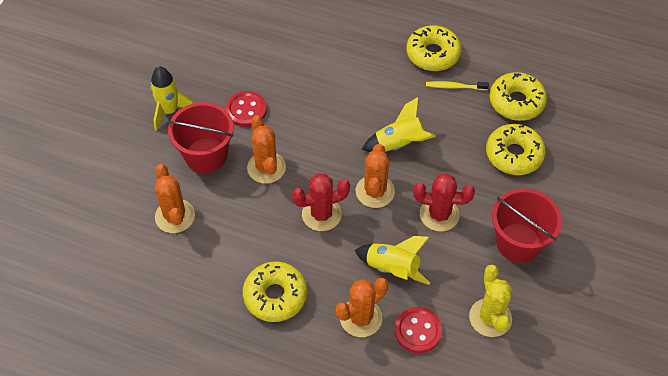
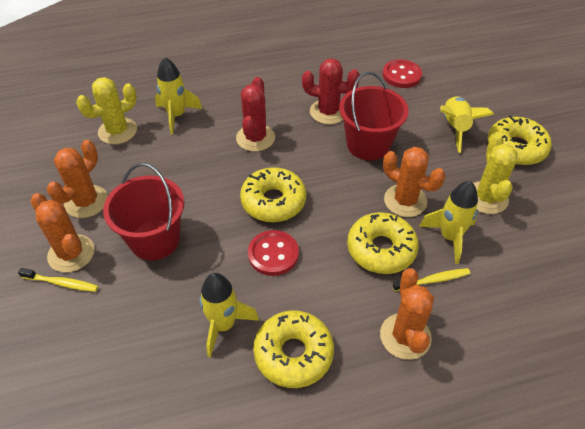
yellow cactus: 1 -> 2
yellow rocket: 3 -> 4
yellow toothbrush: 1 -> 2

